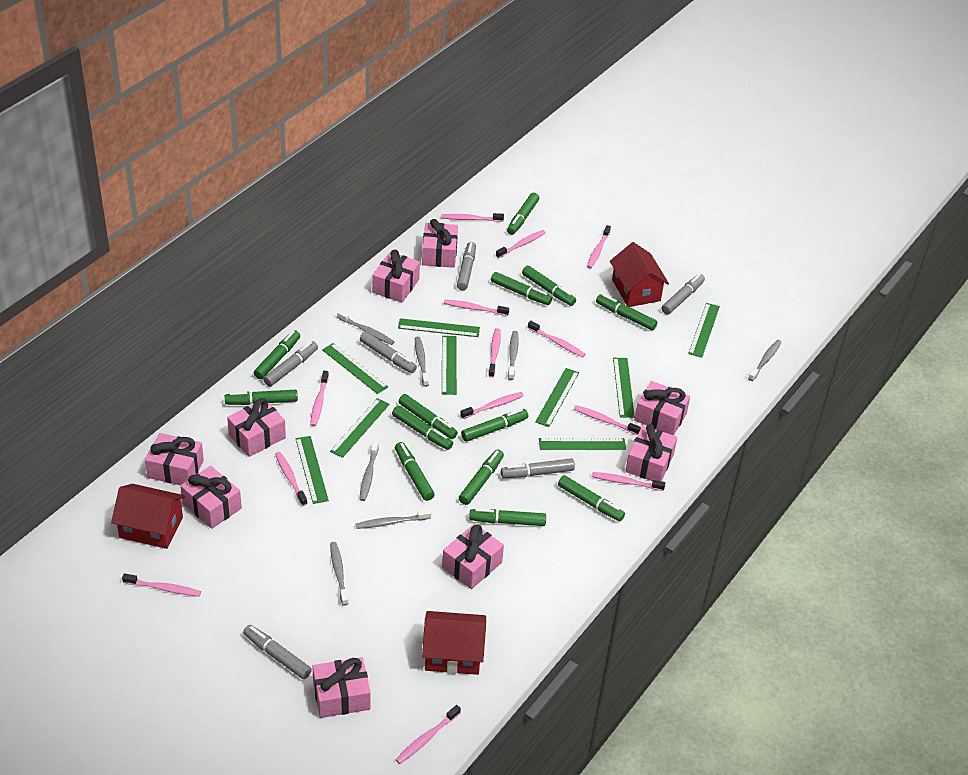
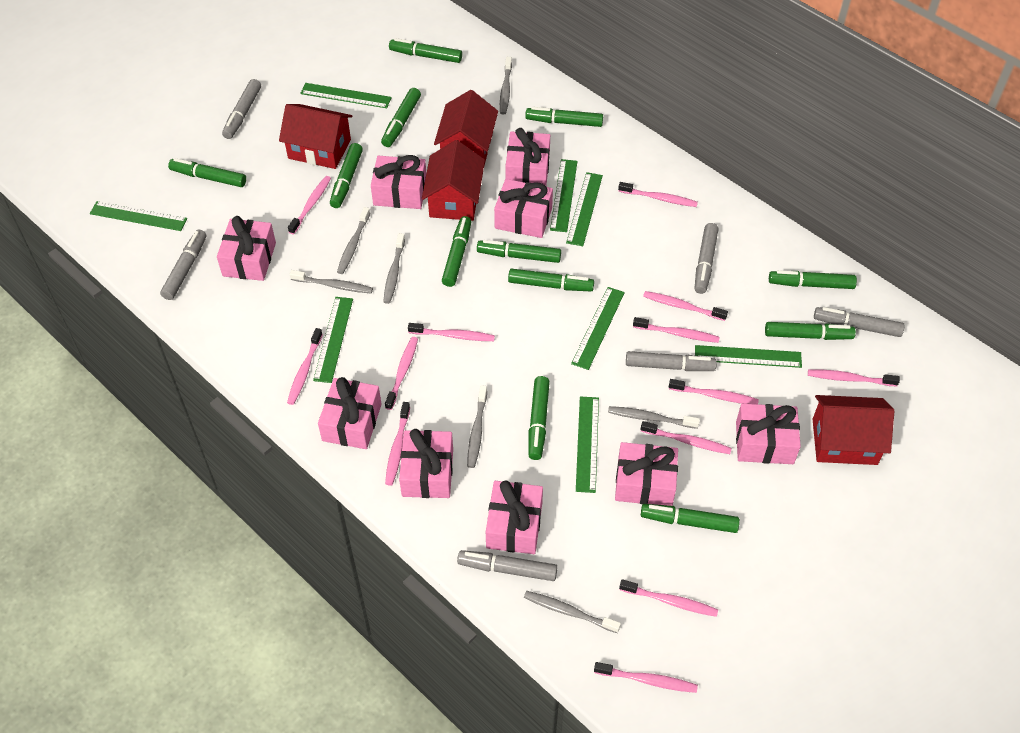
green marker: 13 -> 12
green ruler: 9 -> 8
red house: 3 -> 4

